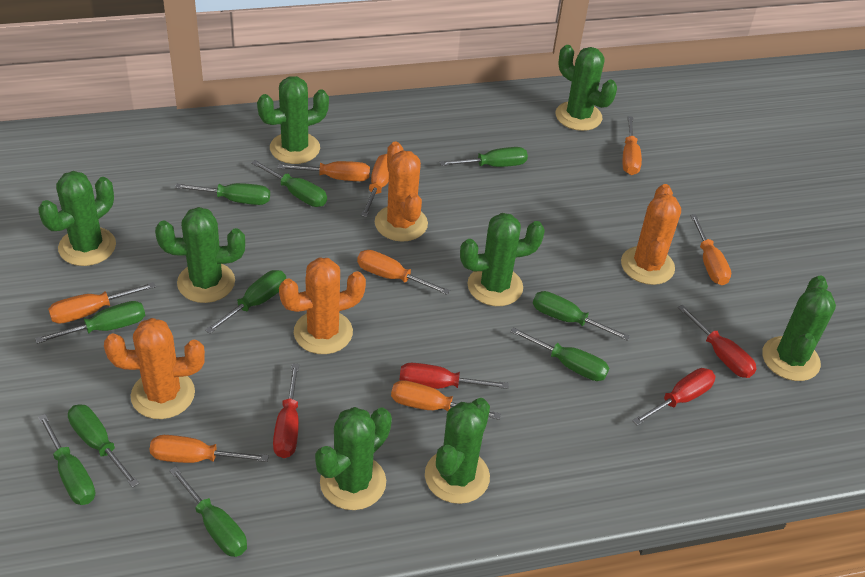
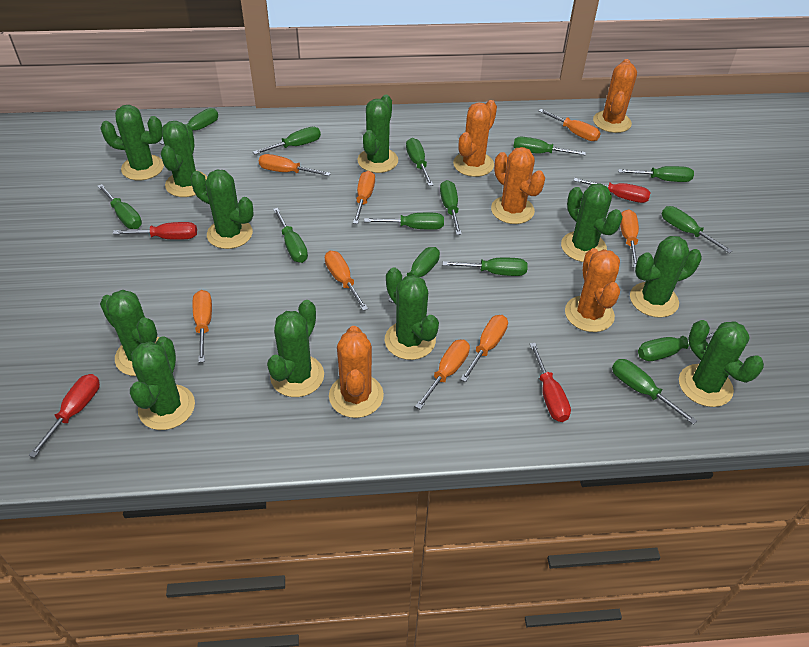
green cactus: 8 -> 11
green screwdriver: 10 -> 14
orange cactus: 4 -> 5

